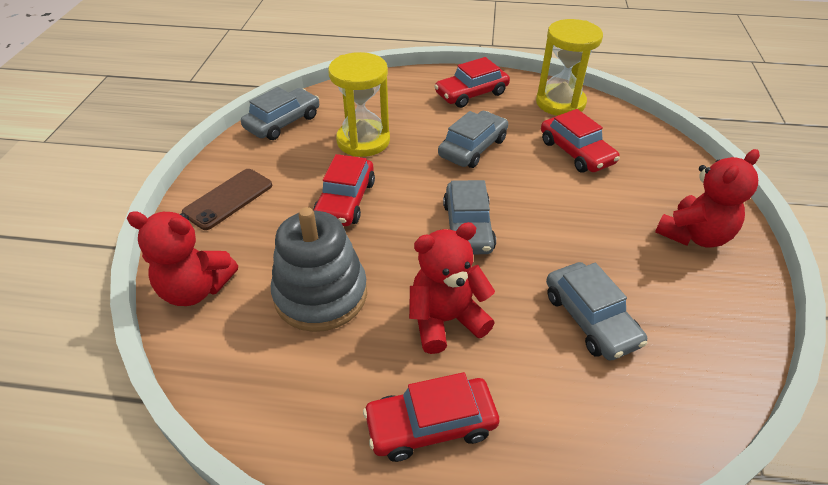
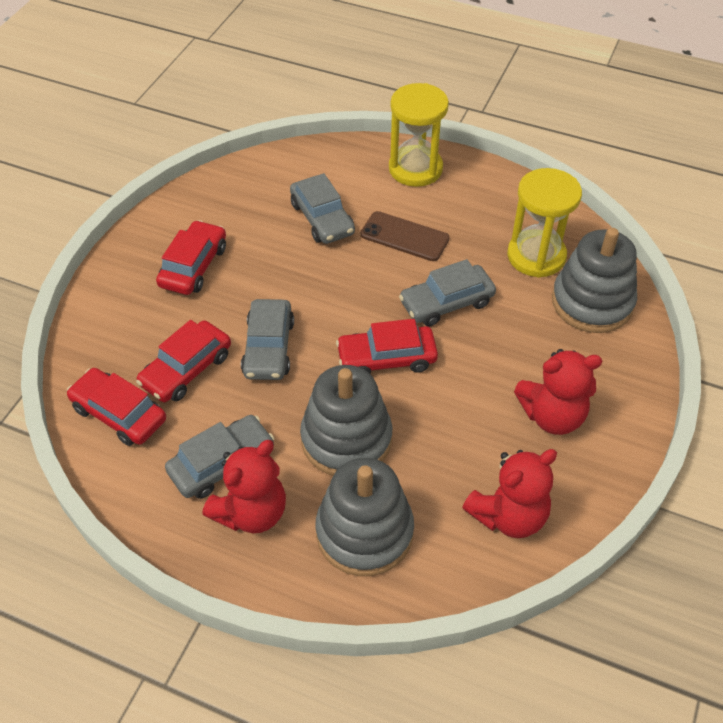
grey stacking toy: 1 -> 3

